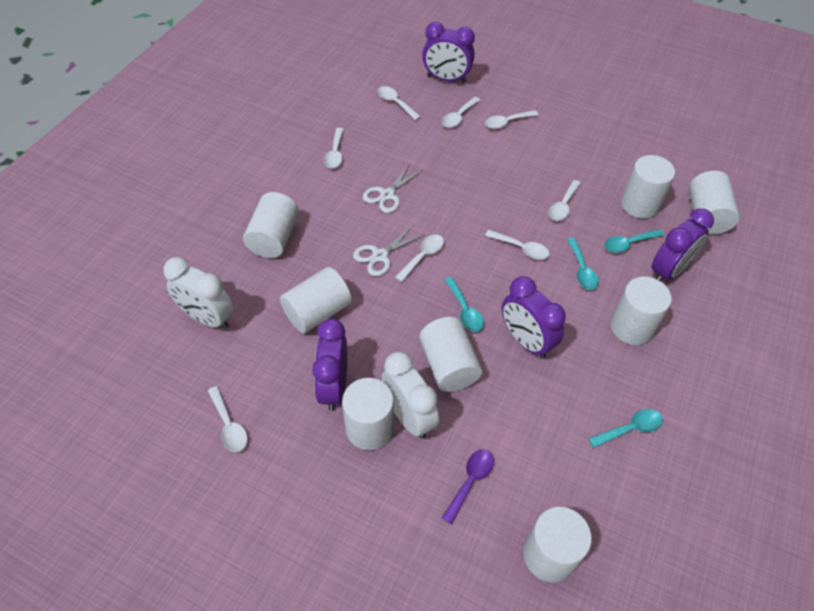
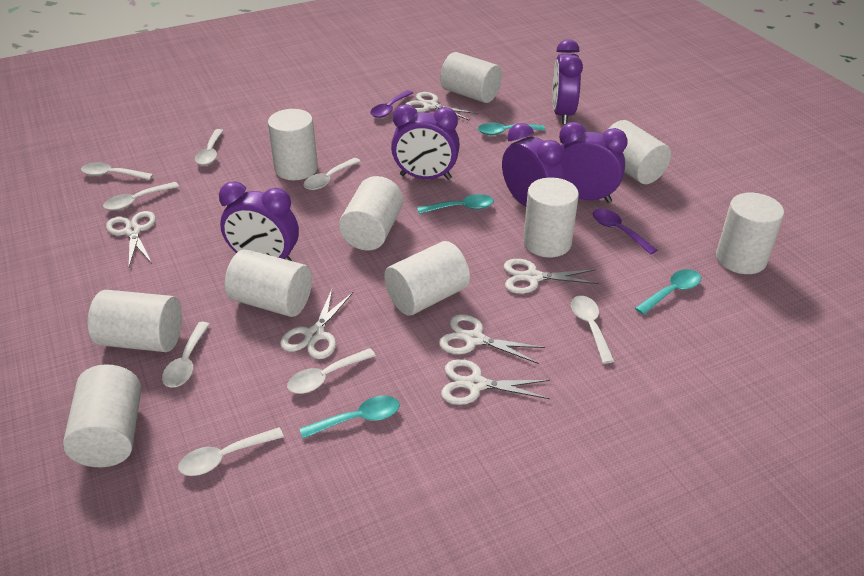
purple clock: 4 -> 5
purple spoon: 1 -> 2
white clock: 2 -> 0
white cylinder: 8 -> 10
white scissors: 2 -> 6

